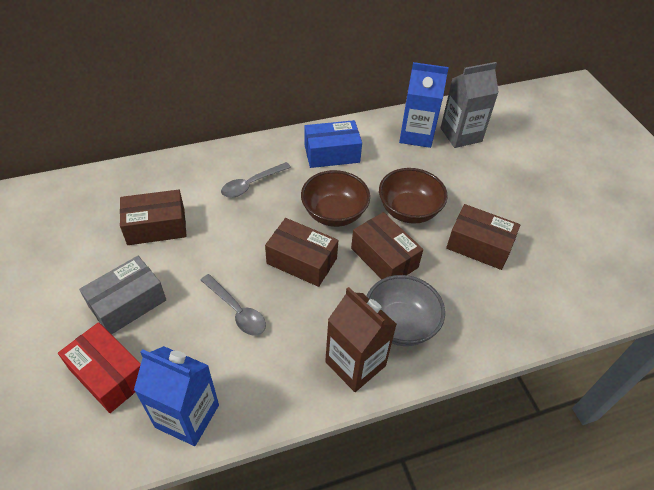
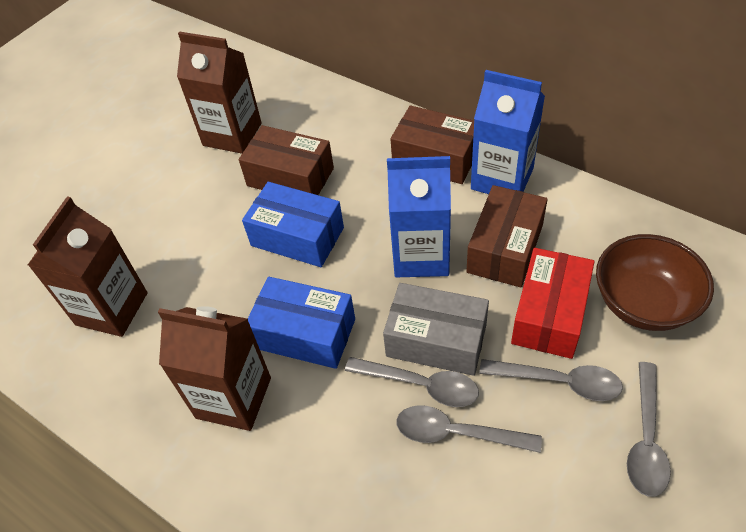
blue box: 1 -> 2
brown bowl: 2 -> 1
brown box: 4 -> 3
brown carton: 1 -> 3
grey bowl: 1 -> 0
grey carton: 1 -> 0
grey spoon: 2 -> 4

